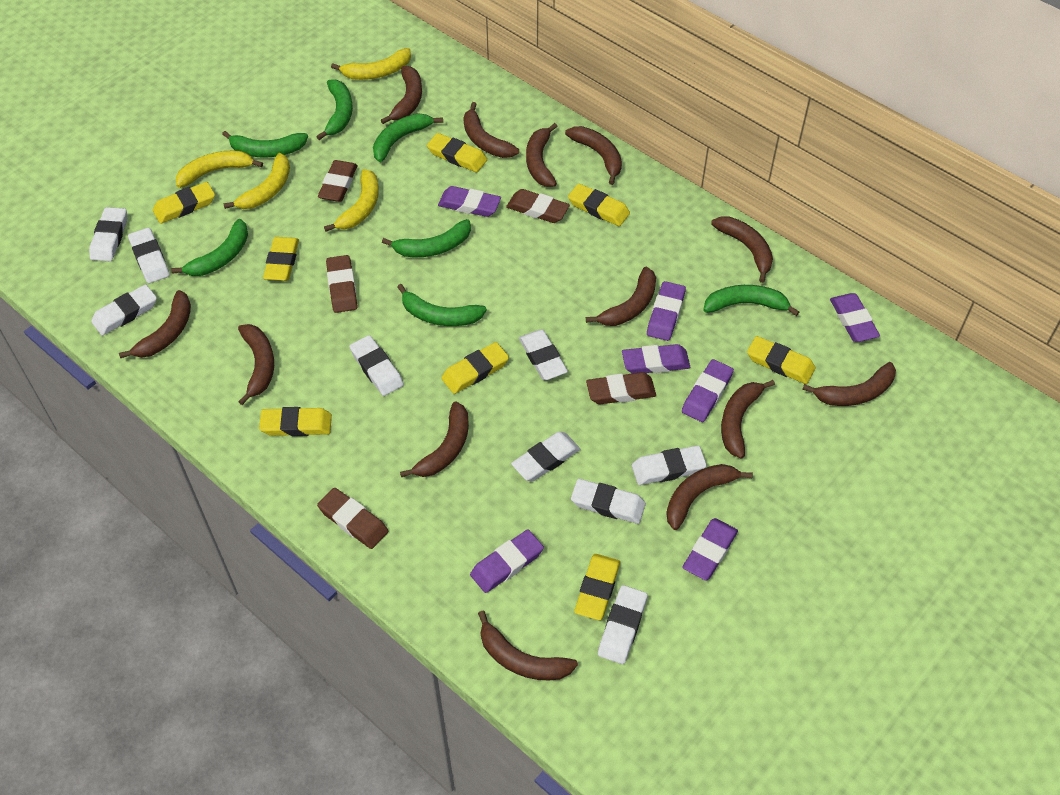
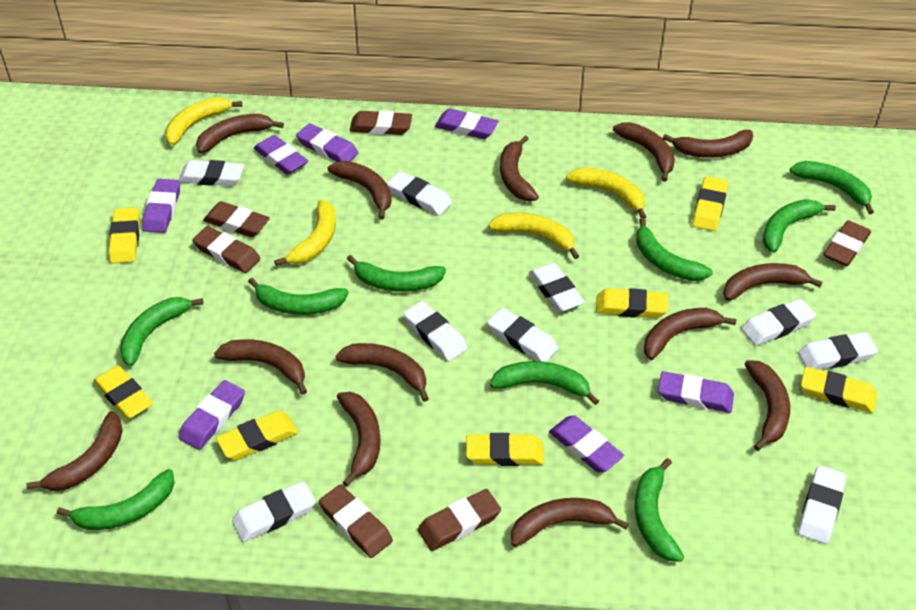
brown eraser: 5 -> 6
green banana: 7 -> 9
yellow eraser: 8 -> 7

